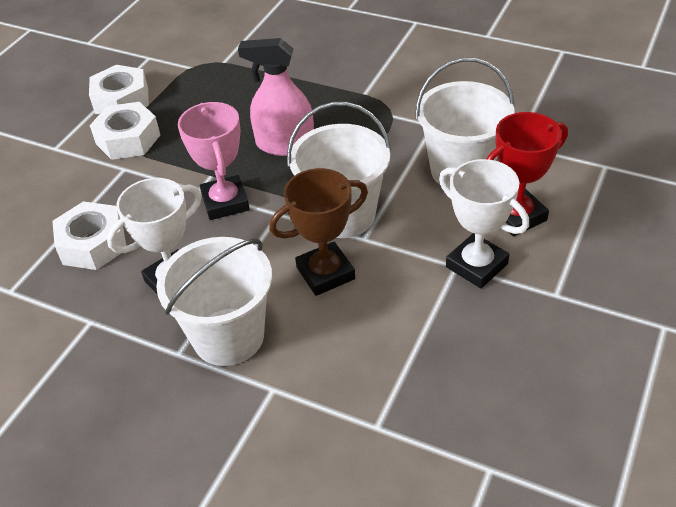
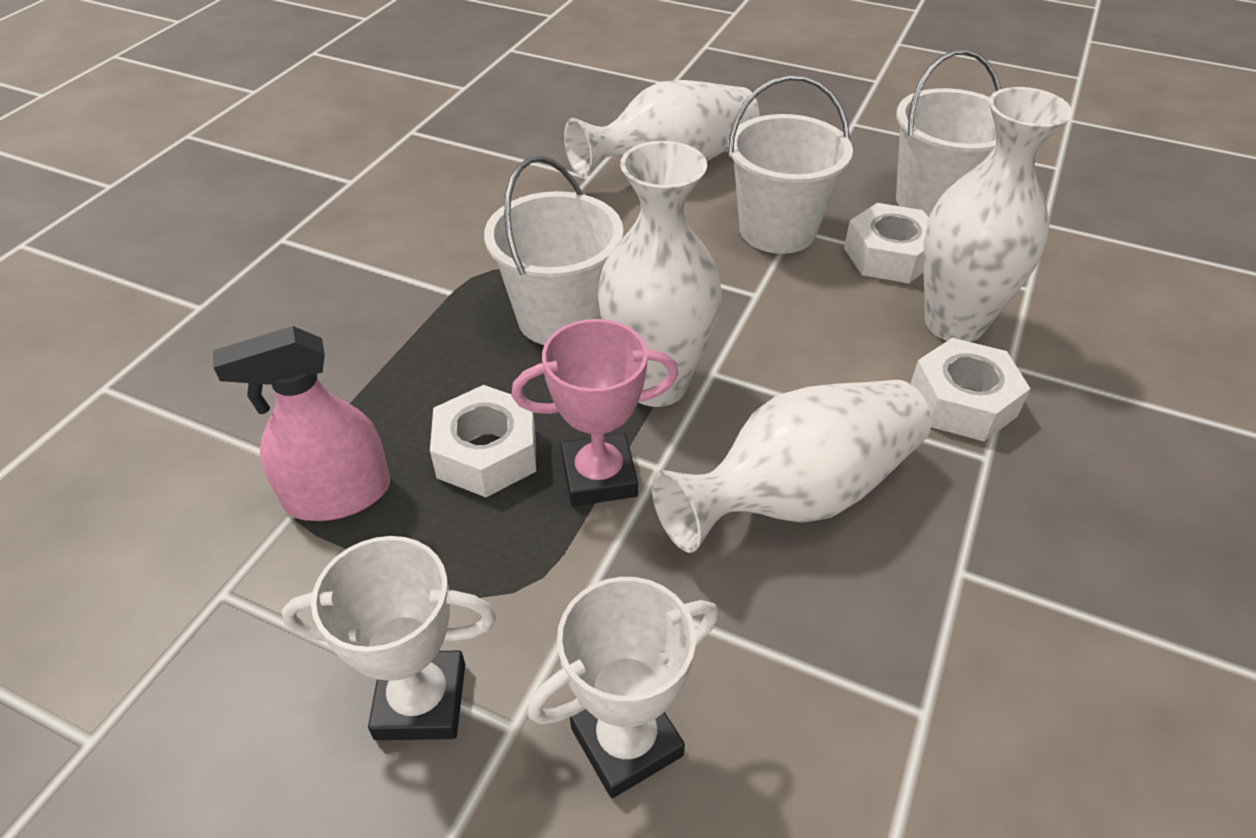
brown trophy: 1 -> 0
red trophy: 1 -> 0
white vase: 0 -> 4

